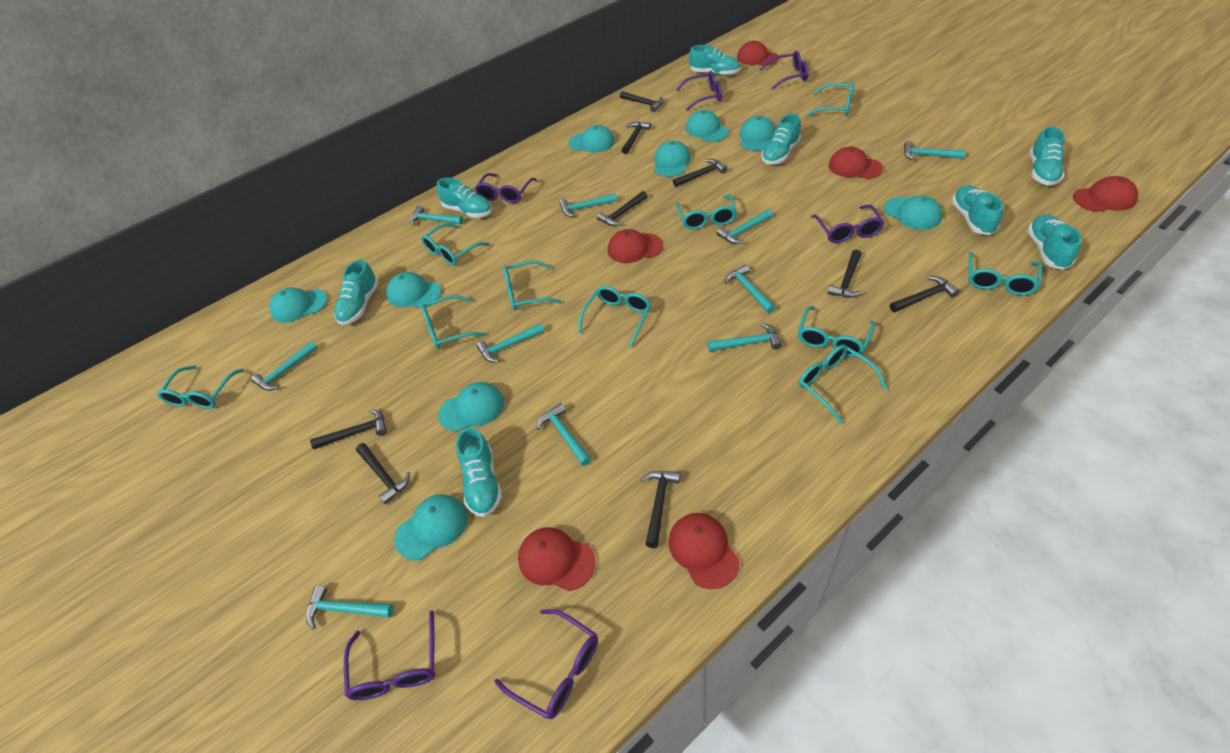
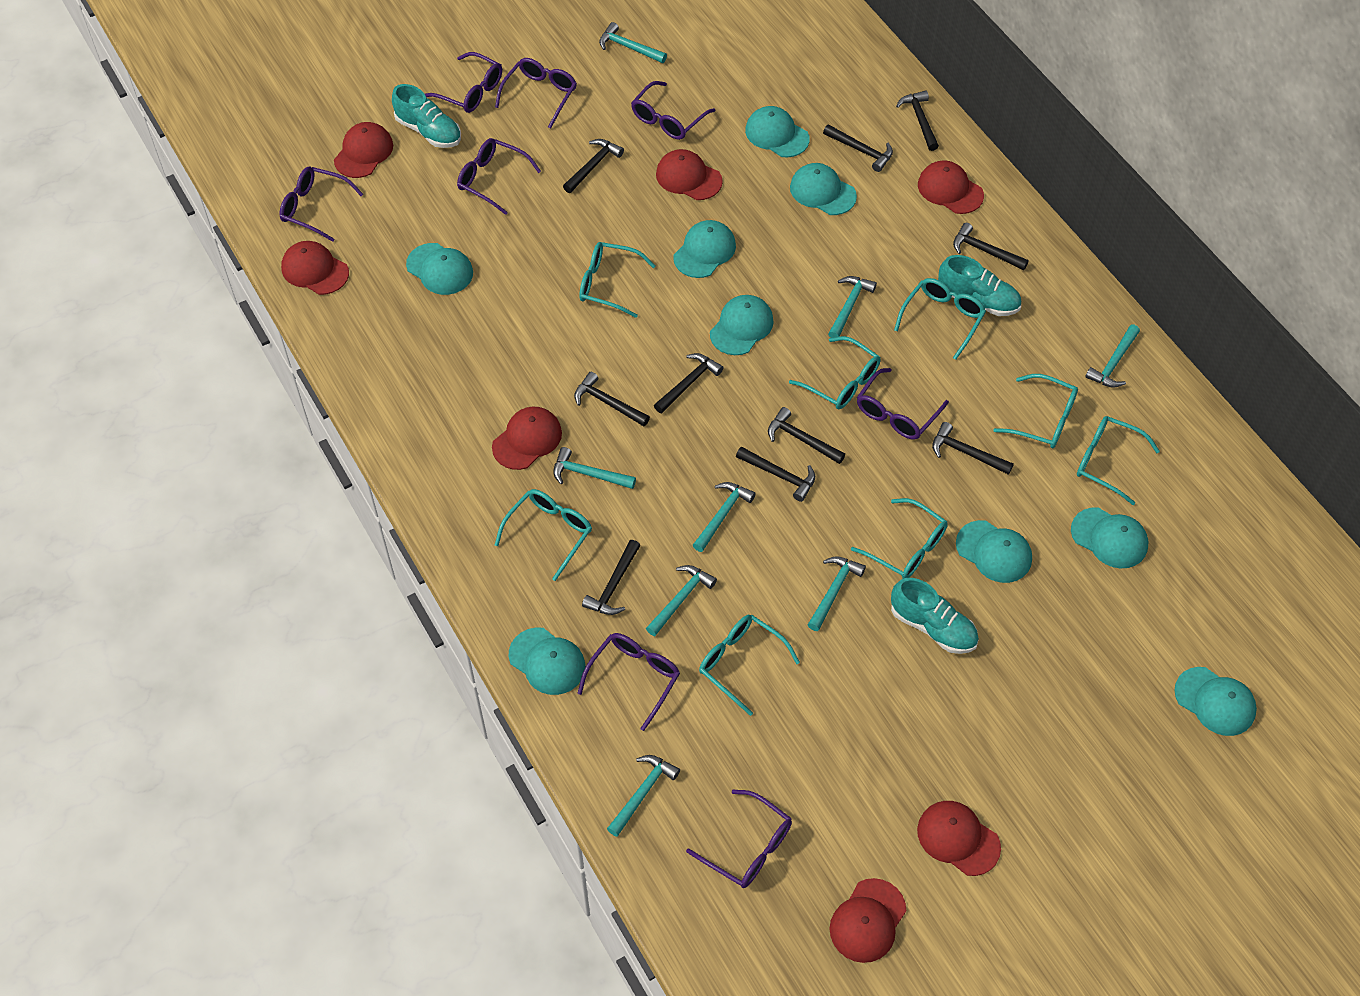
black hammer: 9 -> 10
purple glasses: 6 -> 8
red cap: 6 -> 7
turquoise glasses: 10 -> 8
turquoise hammer: 10 -> 8
turquoise shoe: 8 -> 3

